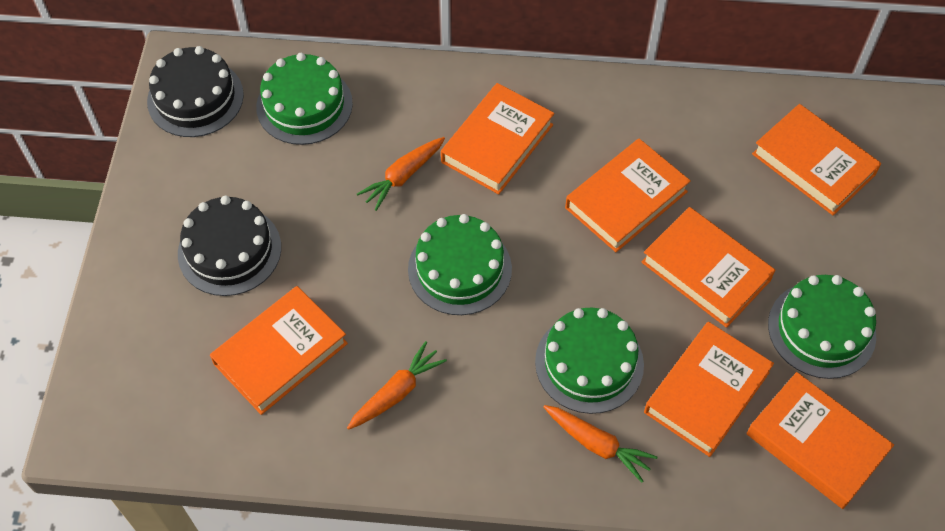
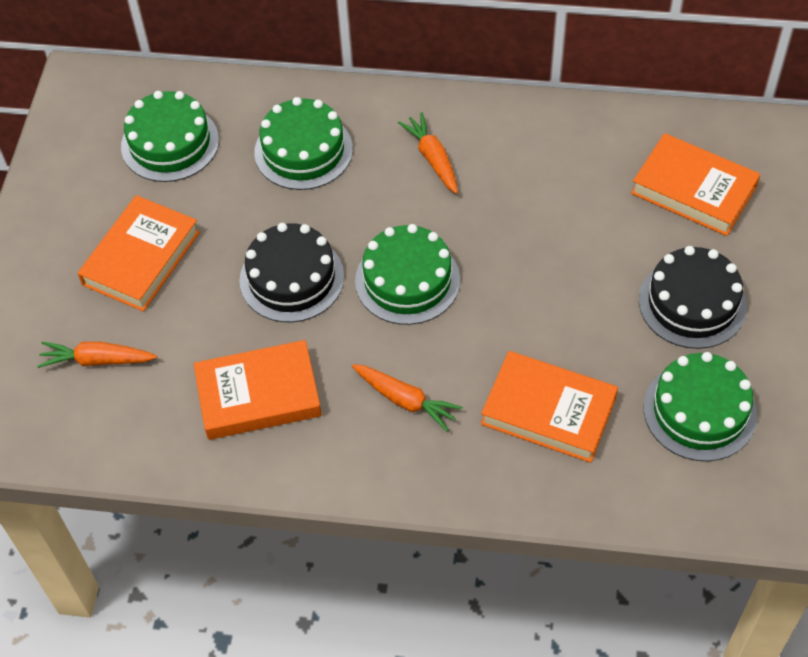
orange book: 7 -> 4

